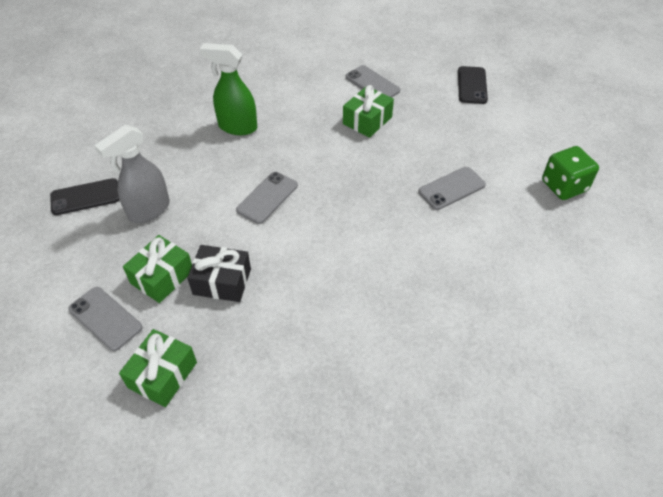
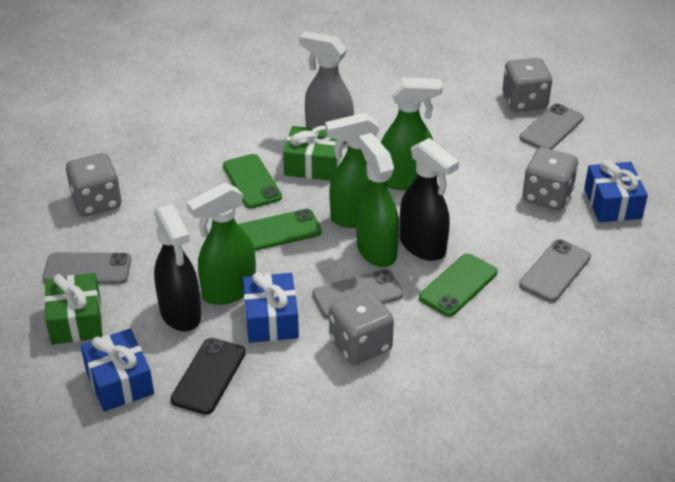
black gift: 1 -> 0
black phone: 2 -> 1
black spray bottle: 0 -> 2
blue gift: 0 -> 3
green dice: 1 -> 0
green gift: 3 -> 2
green phone: 0 -> 3
green spray bottle: 1 -> 4
grey dice: 0 -> 4

